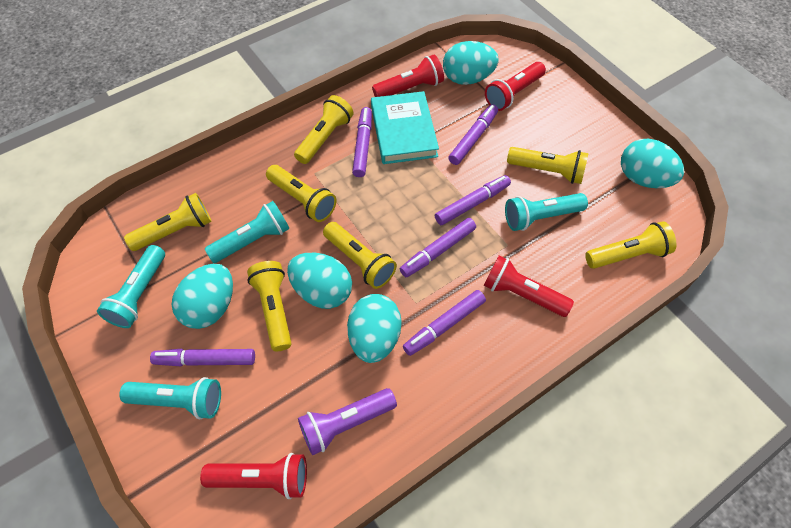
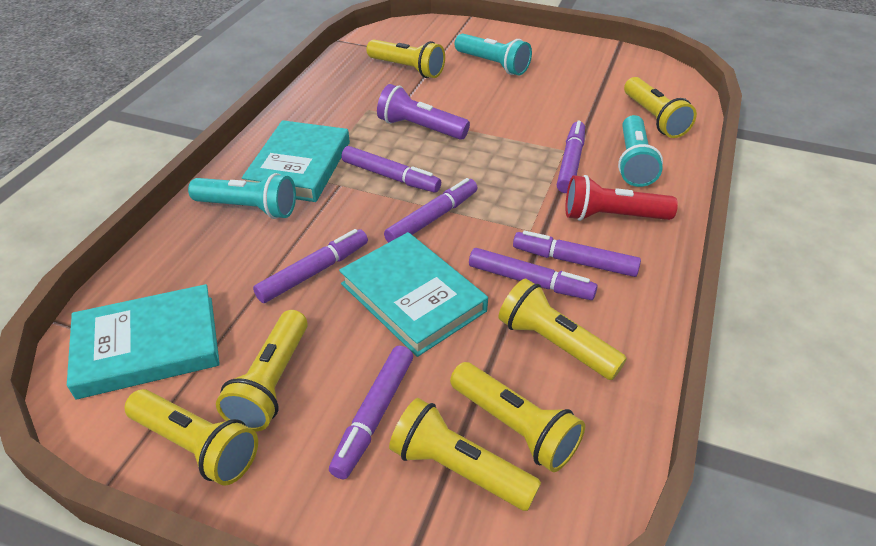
purple marker: 6 -> 7
red flashlight: 4 -> 1
turquoise book: 1 -> 3
turquoise egg: 5 -> 0
turquoise flashlight: 4 -> 3

